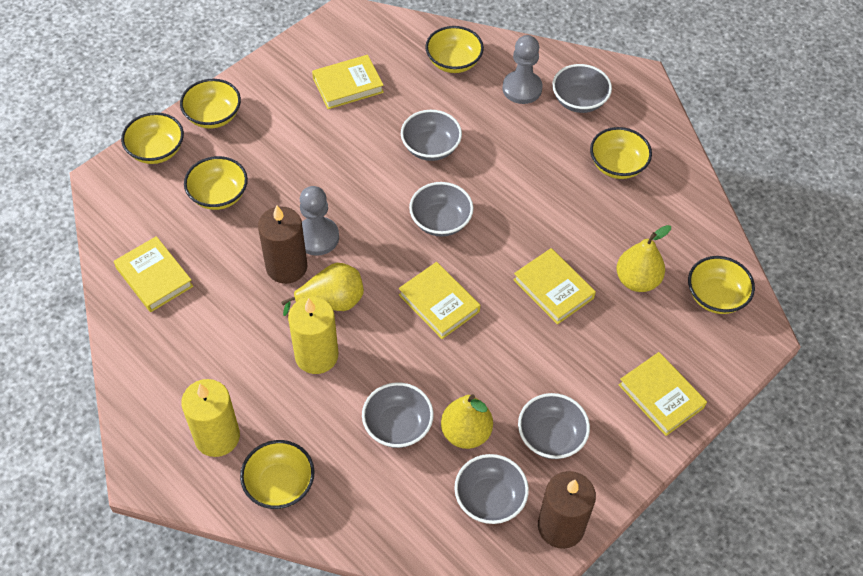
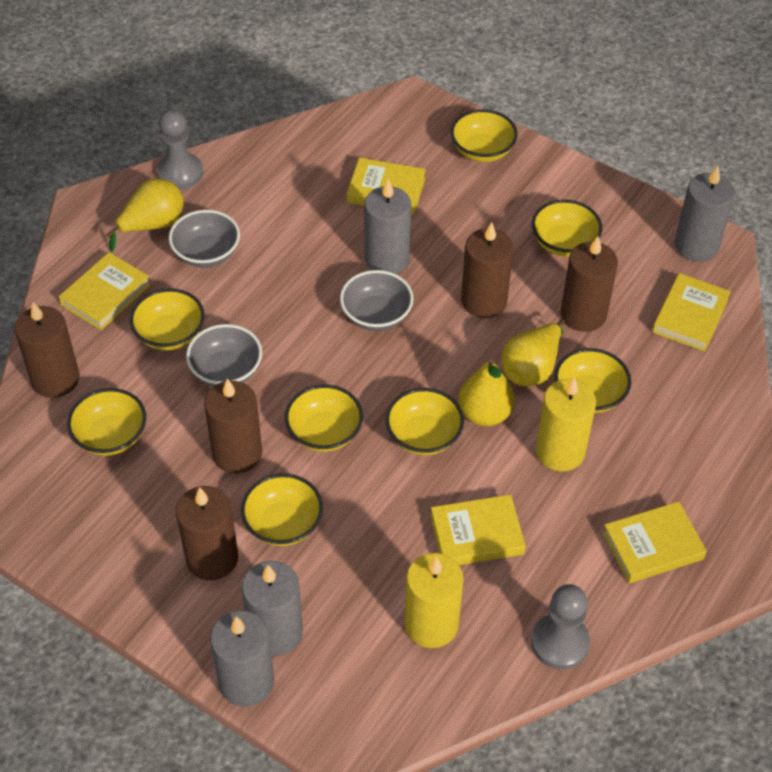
brown candle: 2 -> 5
grey bowl: 6 -> 3
grey candle: 0 -> 4
yellow bowl: 7 -> 8

